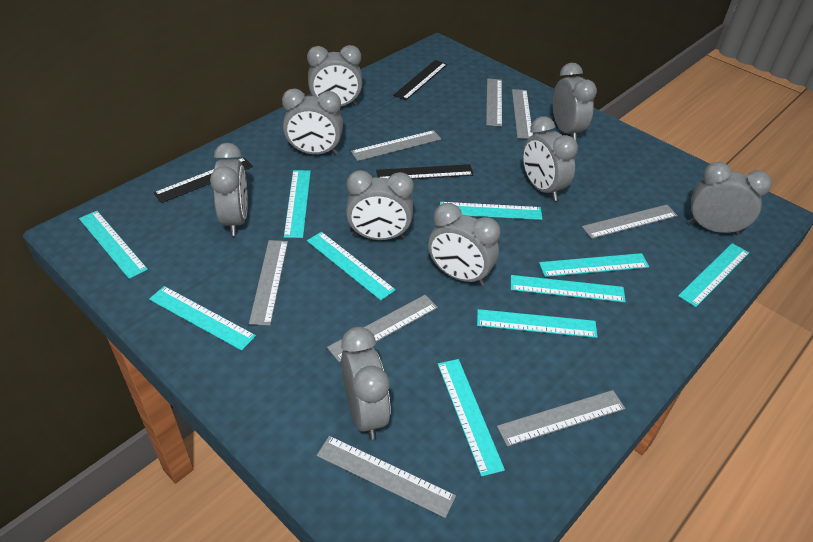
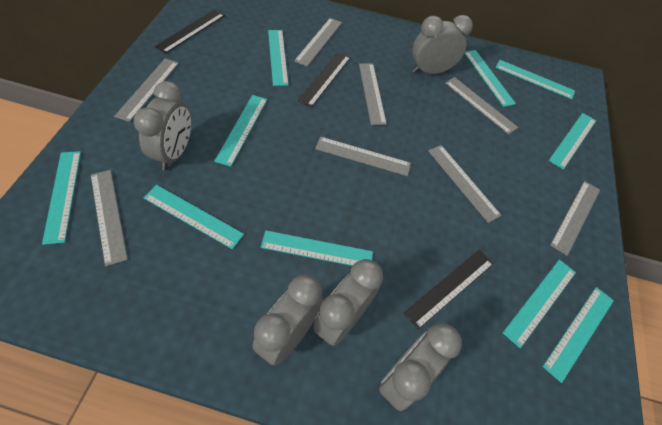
grey clock: 9 -> 5

